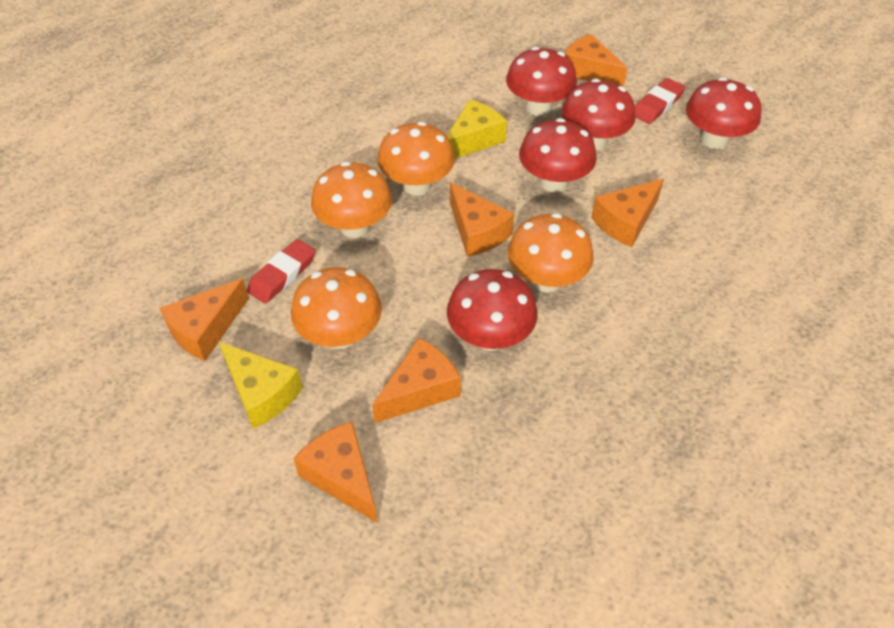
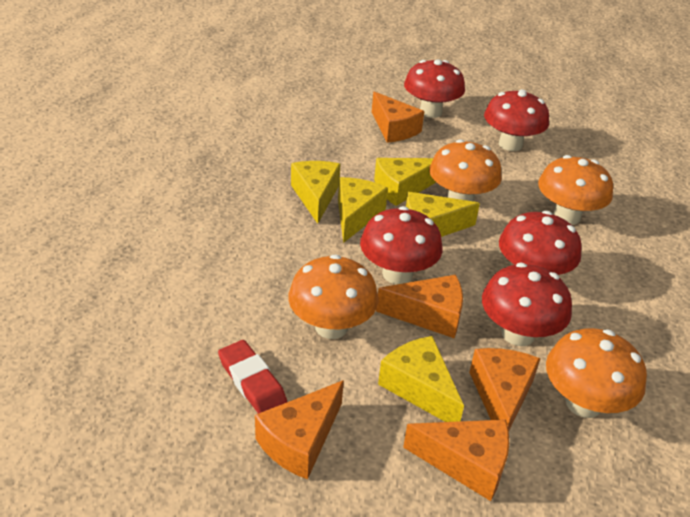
orange cheese: 6 -> 5
red eraser: 2 -> 1
yellow cheese: 2 -> 5

